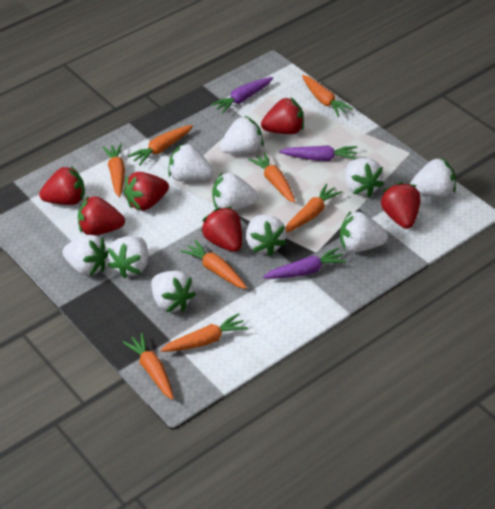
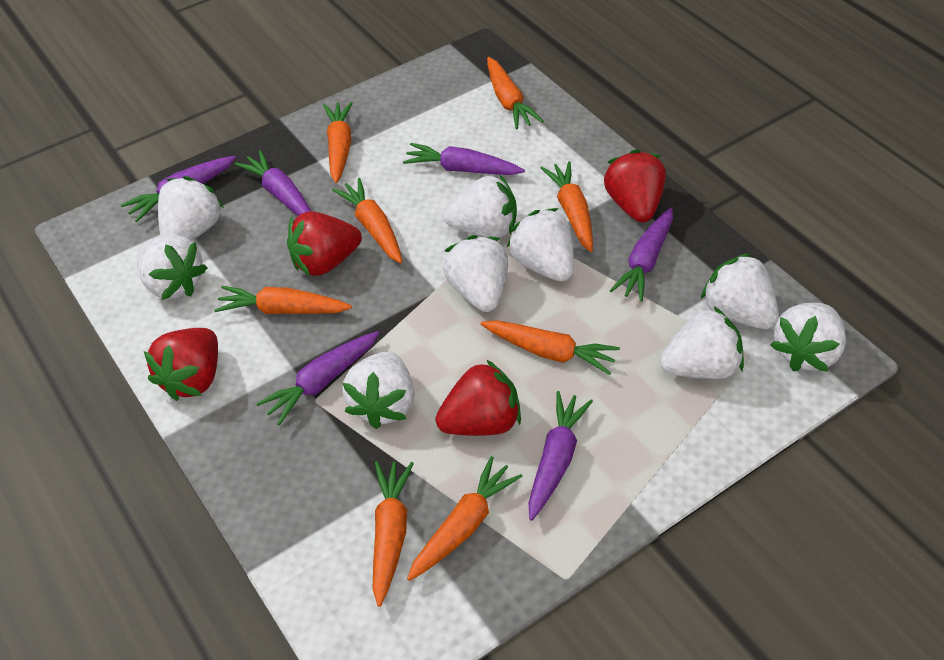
purple carrot: 3 -> 6
red strawberry: 6 -> 4
white strawberry: 10 -> 9

